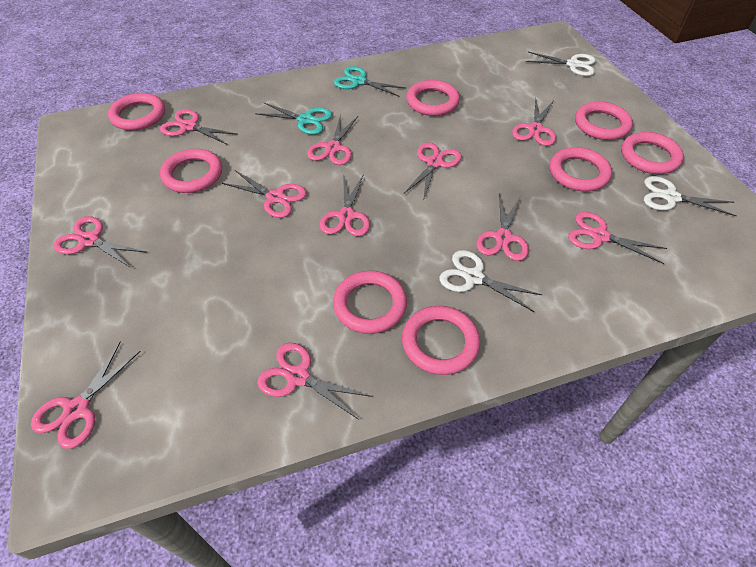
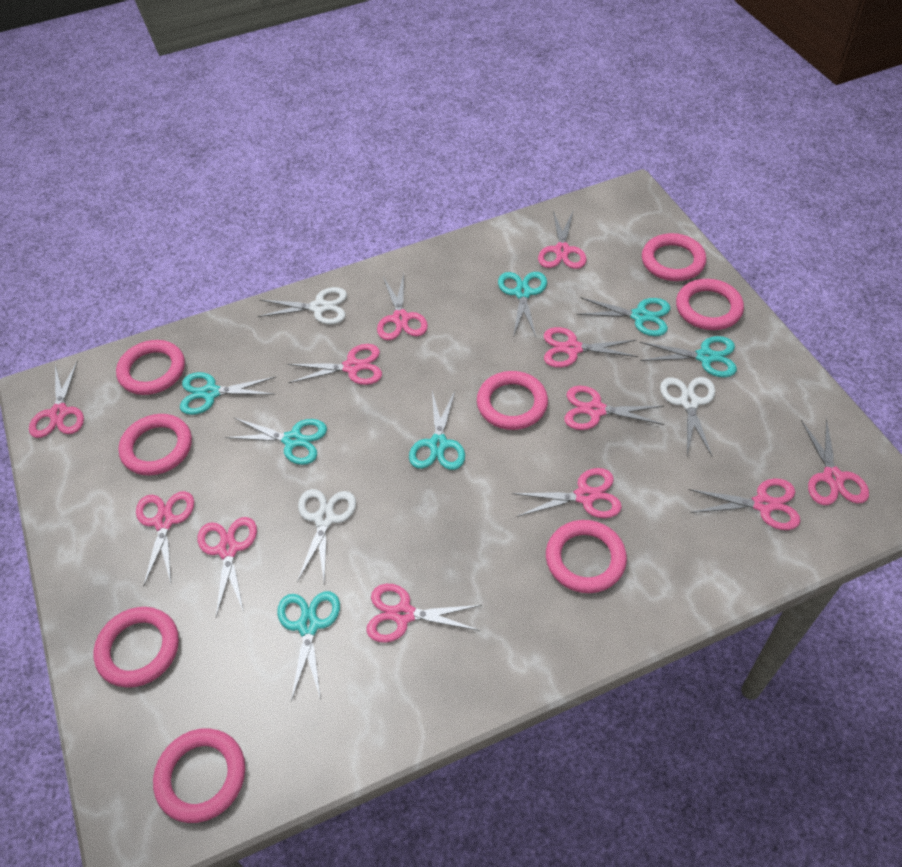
pink scissors: 11 -> 12
turquoise scissors: 2 -> 7

